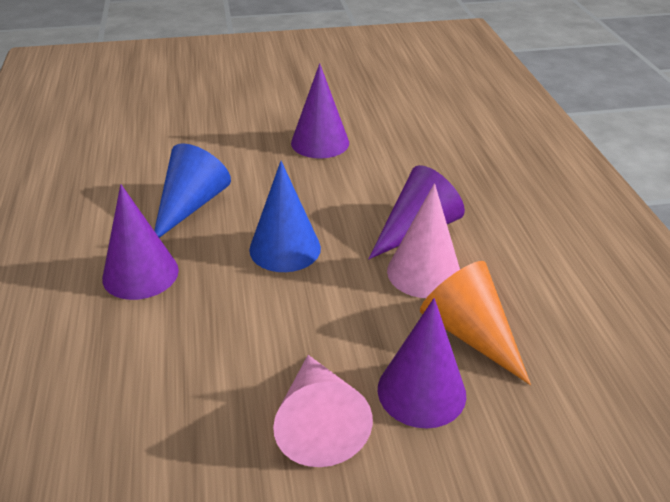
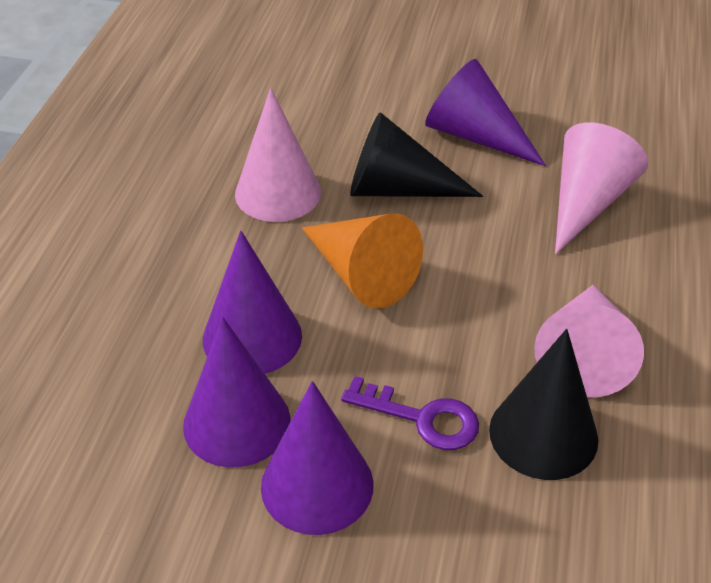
black cone: 0 -> 2
blue cone: 2 -> 0
pink cone: 2 -> 3
purple key: 0 -> 1

